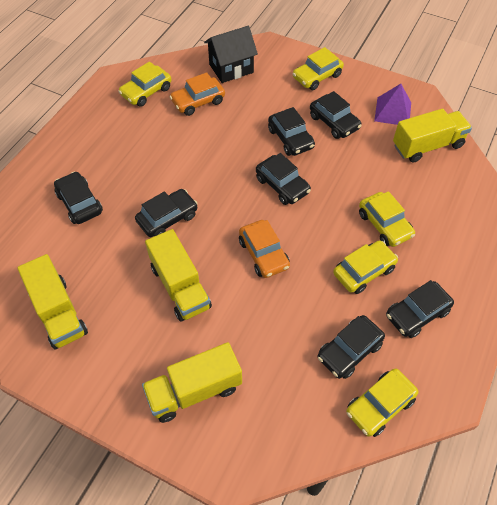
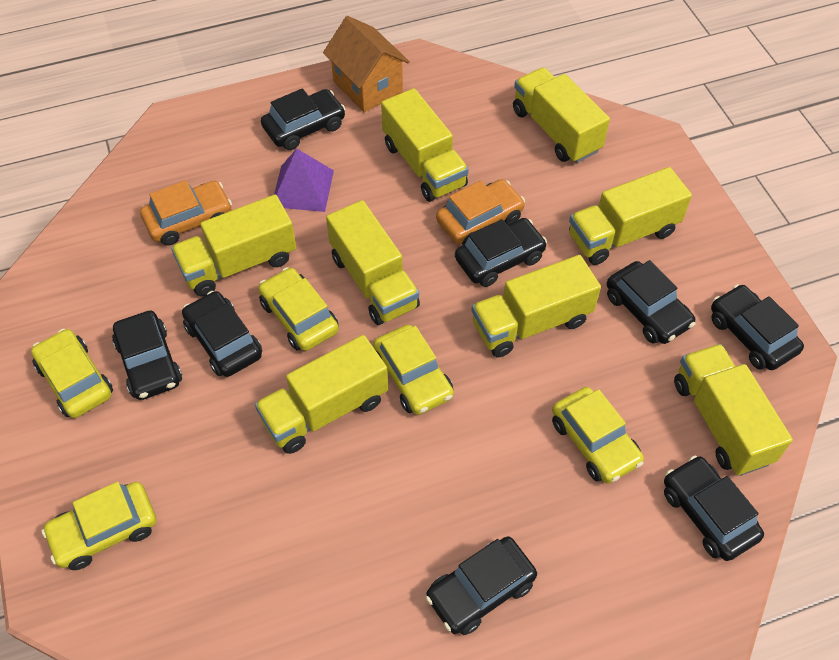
black car: 7 -> 8
black house: 1 -> 0
orange house: 0 -> 1
yellow truck: 4 -> 8

